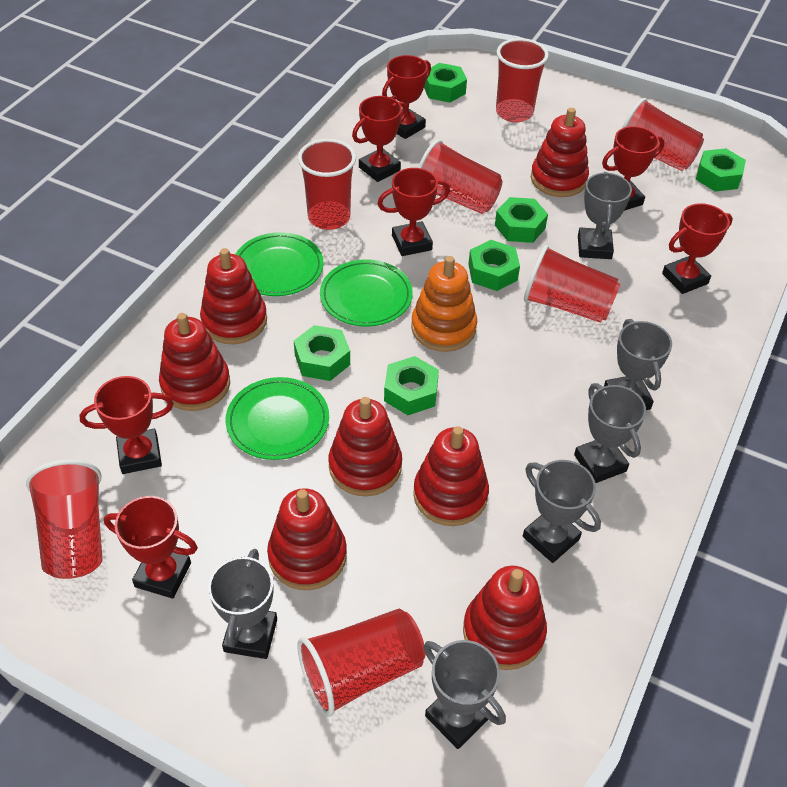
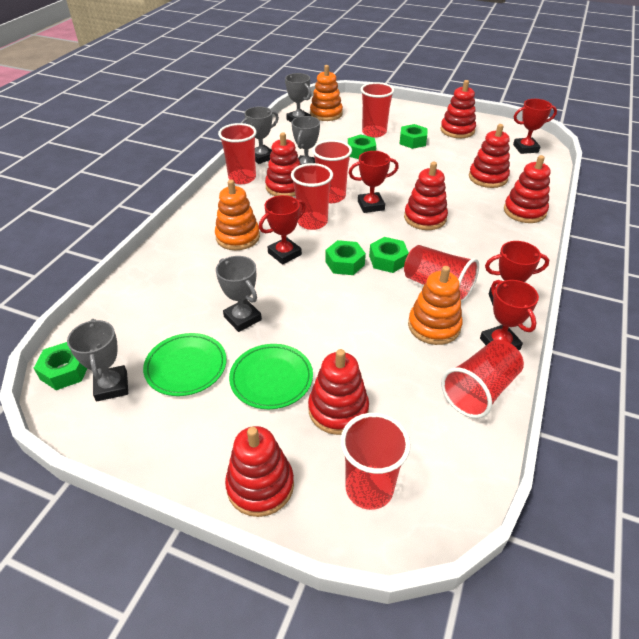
green nut: 6 -> 5
green plate: 3 -> 2
grey trophy: 6 -> 5
orange stacking toy: 1 -> 3
red trophy: 7 -> 5

